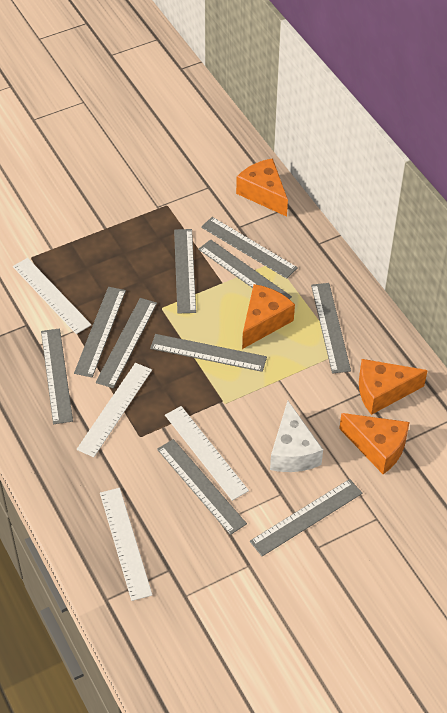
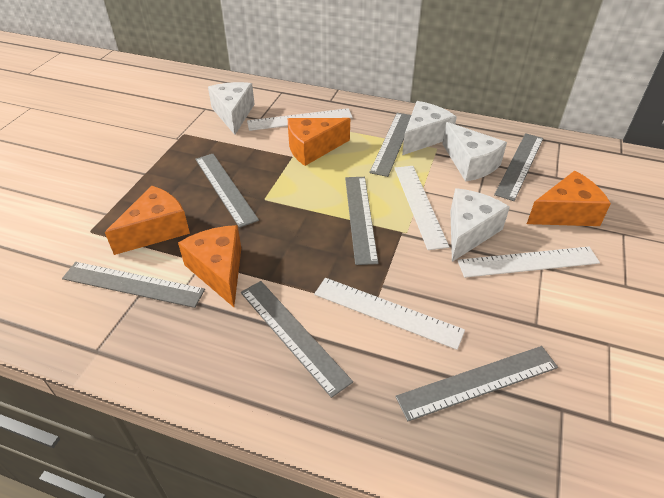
grey ruler: 10 -> 7
white cheese: 1 -> 4

